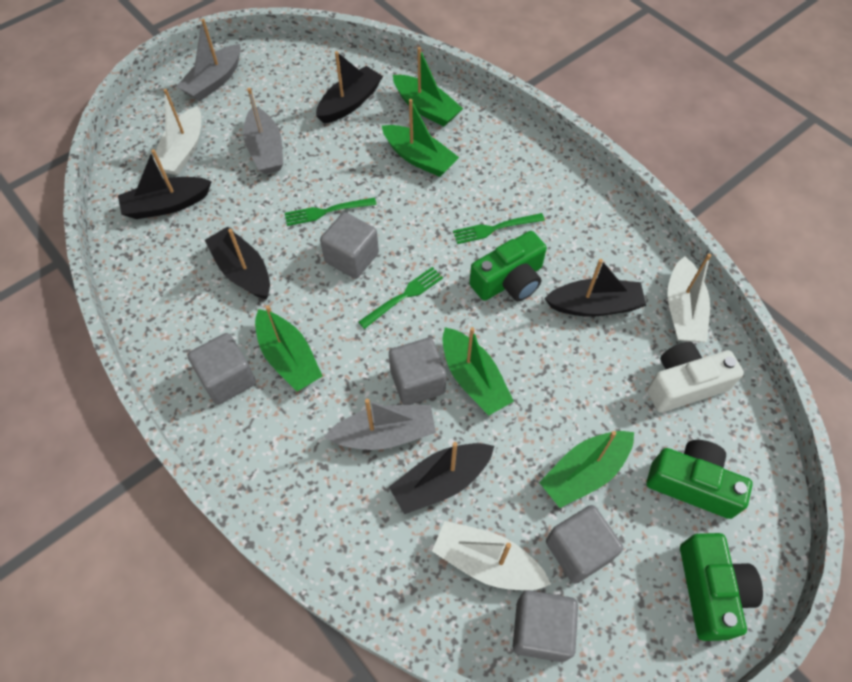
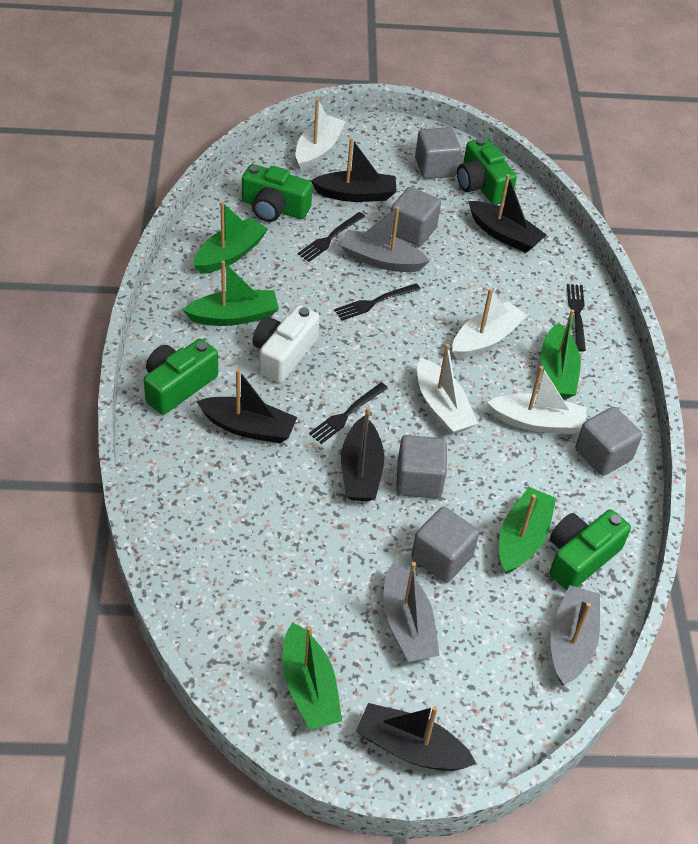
black fork: 0 -> 4
green camera: 3 -> 4
green fork: 3 -> 0
white boat: 3 -> 4

